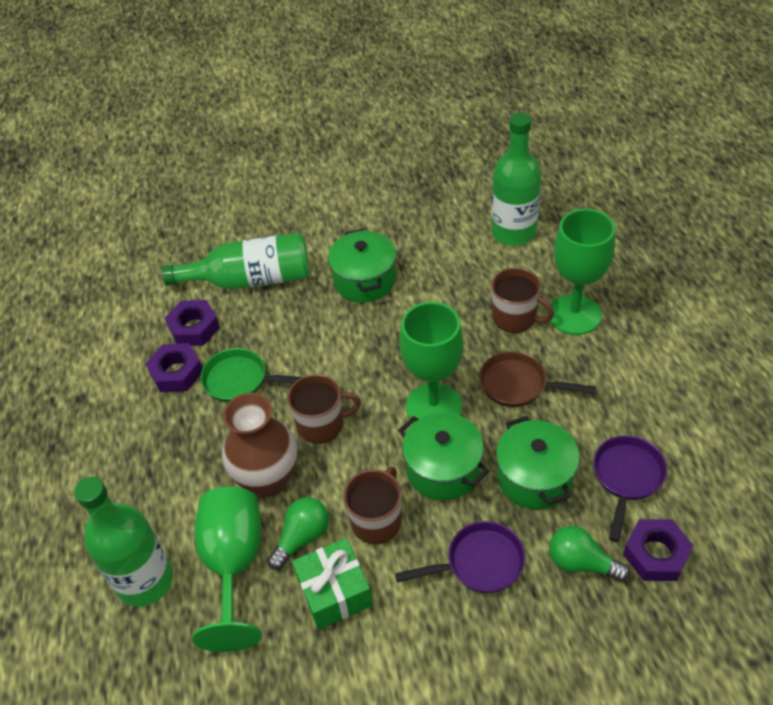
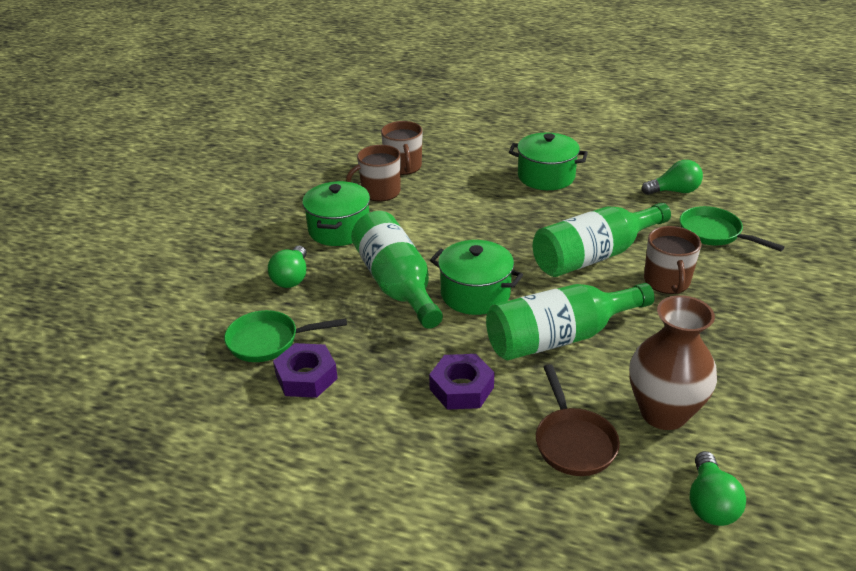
green gift: 1 -> 0
green goblet: 3 -> 0
green light bulb: 2 -> 3
green pan: 1 -> 2
purple nut: 3 -> 2
purple pan: 2 -> 0

